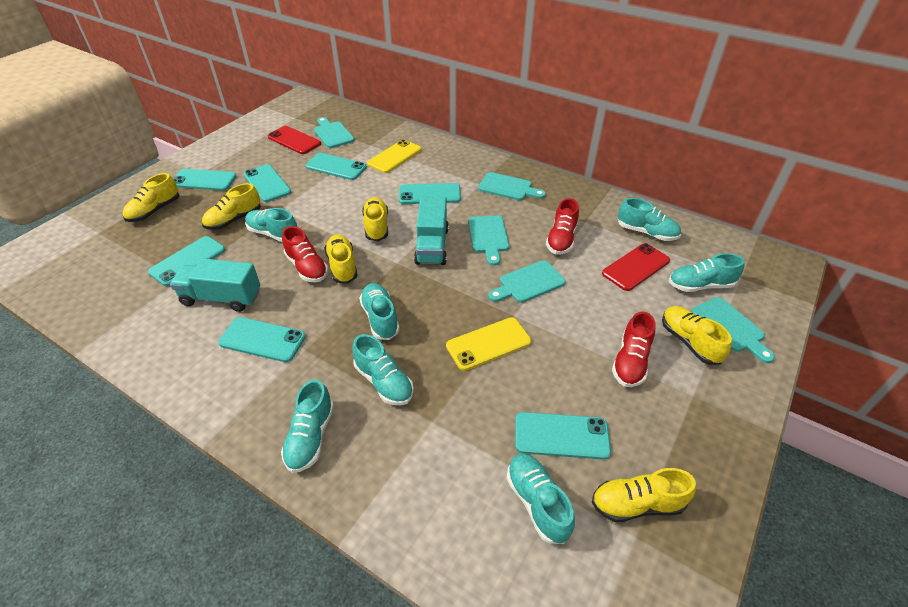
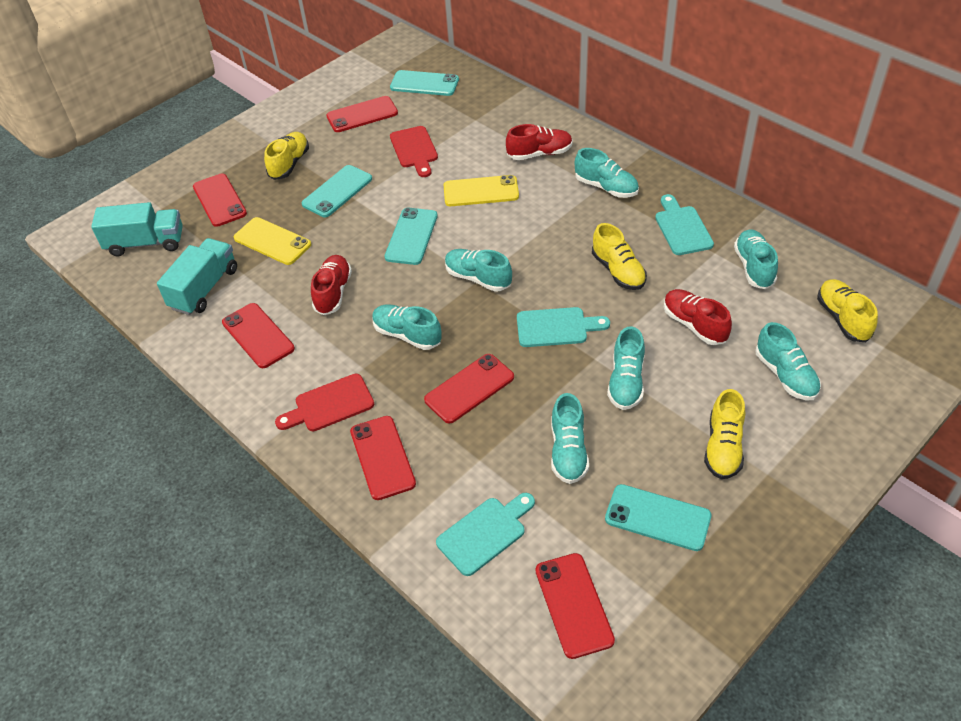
red cutting board: 0 -> 2
red phone: 2 -> 6
turquoise cutting board: 5 -> 3
turquoise phone: 7 -> 4
yellow shoe: 6 -> 4

